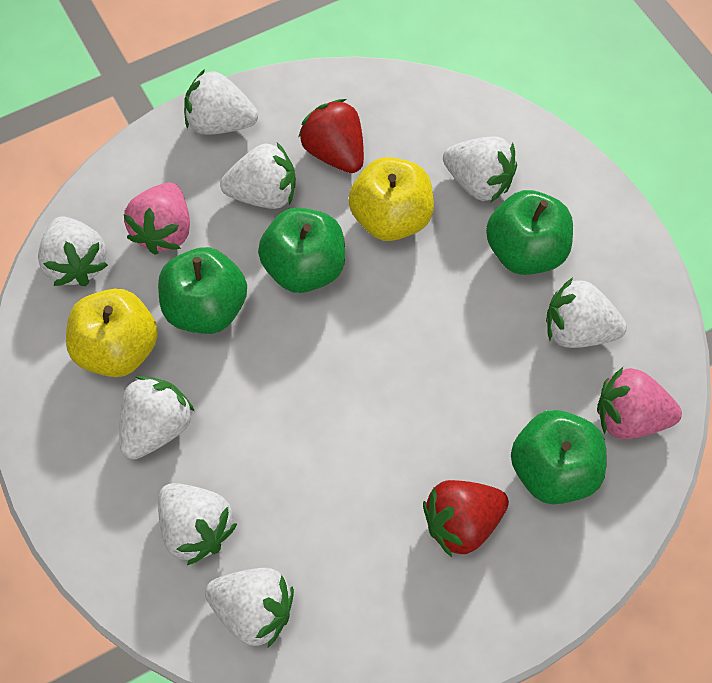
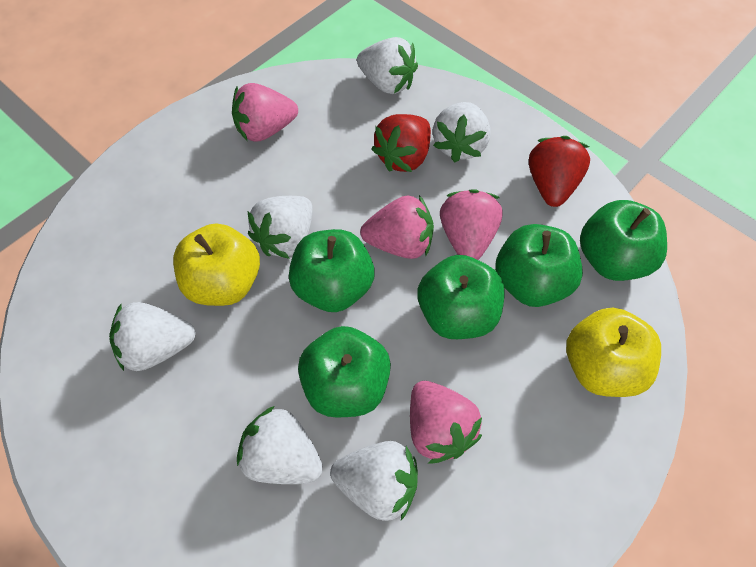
green apple: 4 -> 5
pink strawberry: 2 -> 4
white strawberry: 8 -> 6

